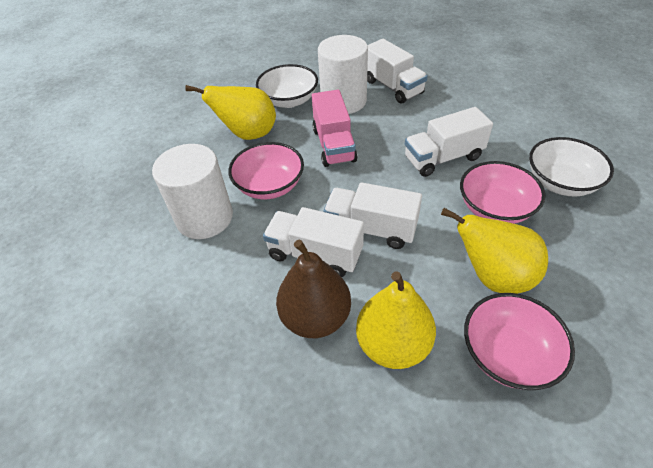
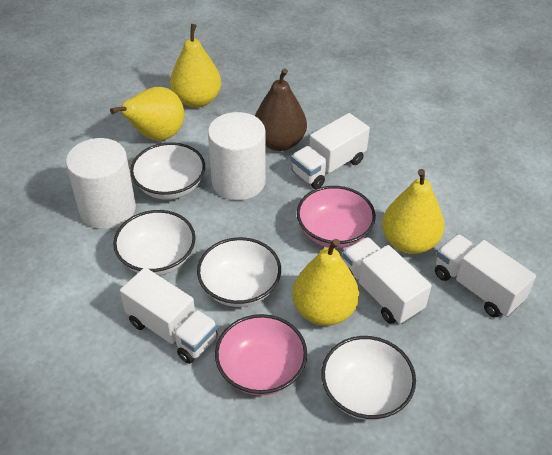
pink bowl: 3 -> 2
pink truck: 1 -> 0
white bowl: 2 -> 4
yellow pear: 3 -> 4

